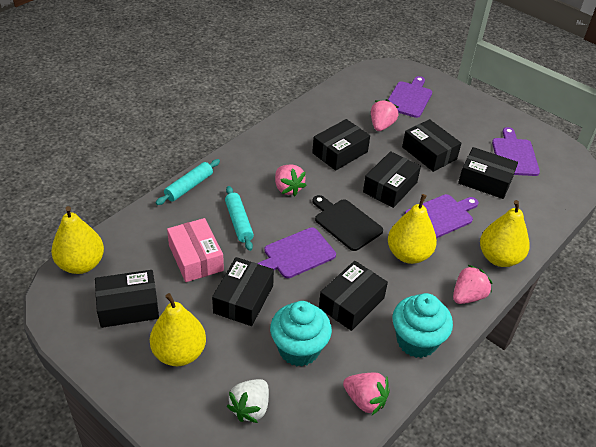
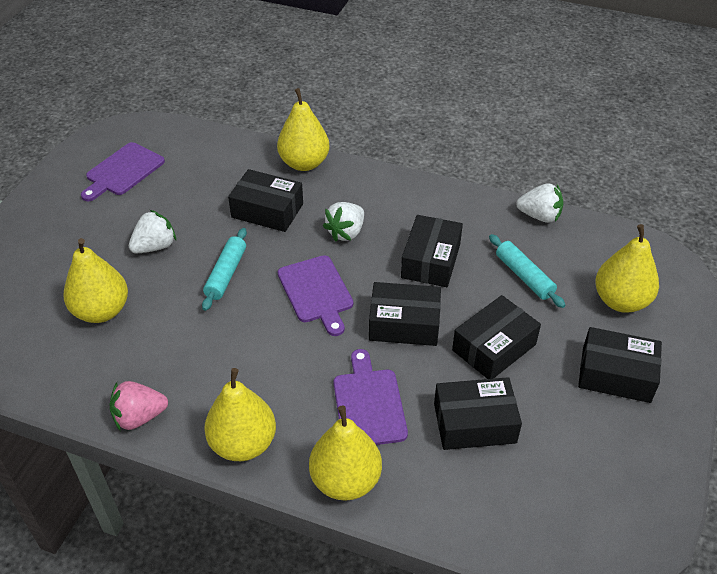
black box: 7 -> 6
black cutting board: 1 -> 0
pink box: 1 -> 0
pink strawberry: 4 -> 1
purple cutting board: 4 -> 3
turquoise cupcake: 2 -> 0
white strawberry: 1 -> 3
yellow pear: 4 -> 5

